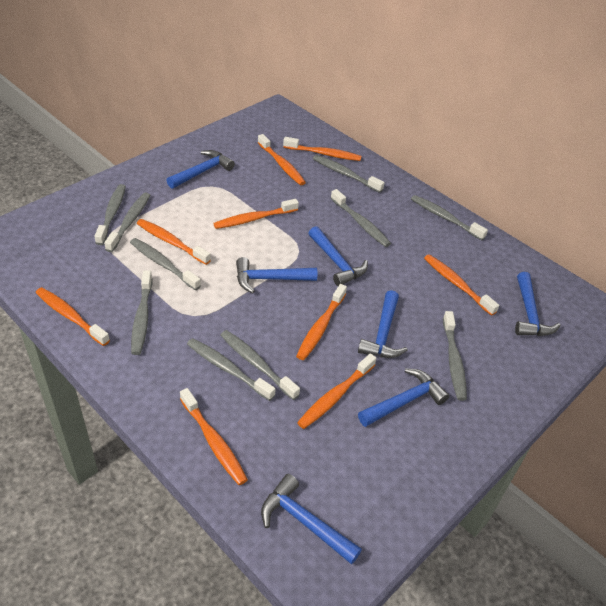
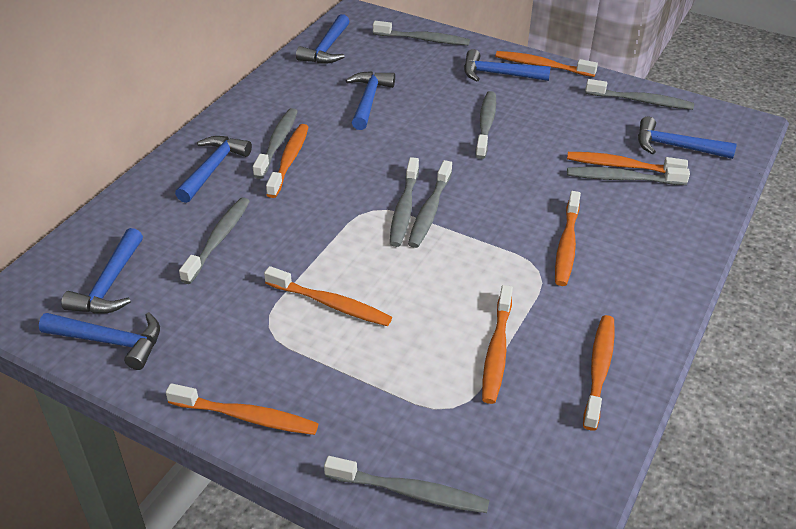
grey toothbrush: 10 -> 9
orange toothbrush: 9 -> 8

